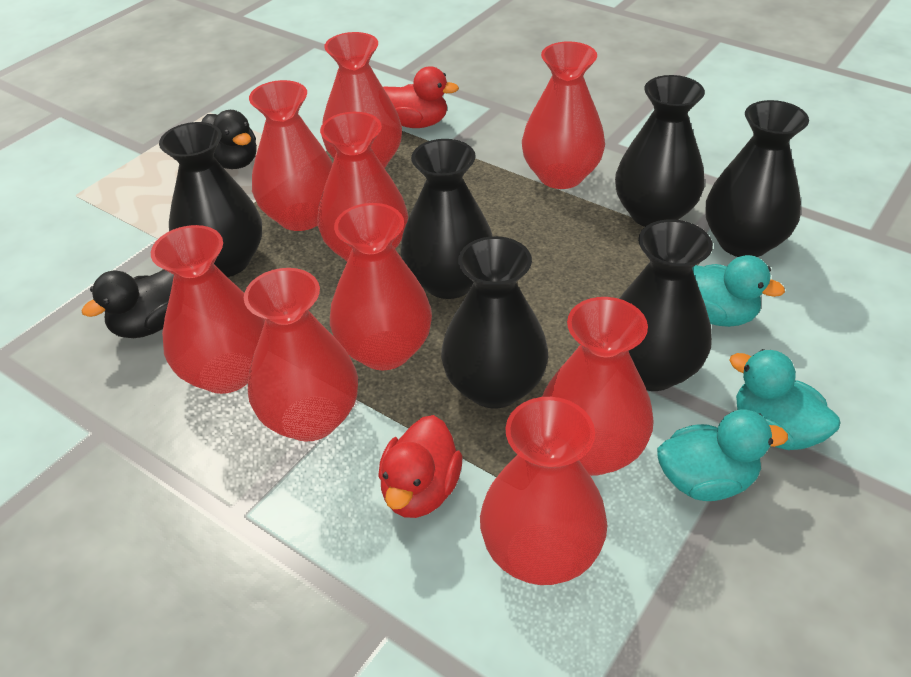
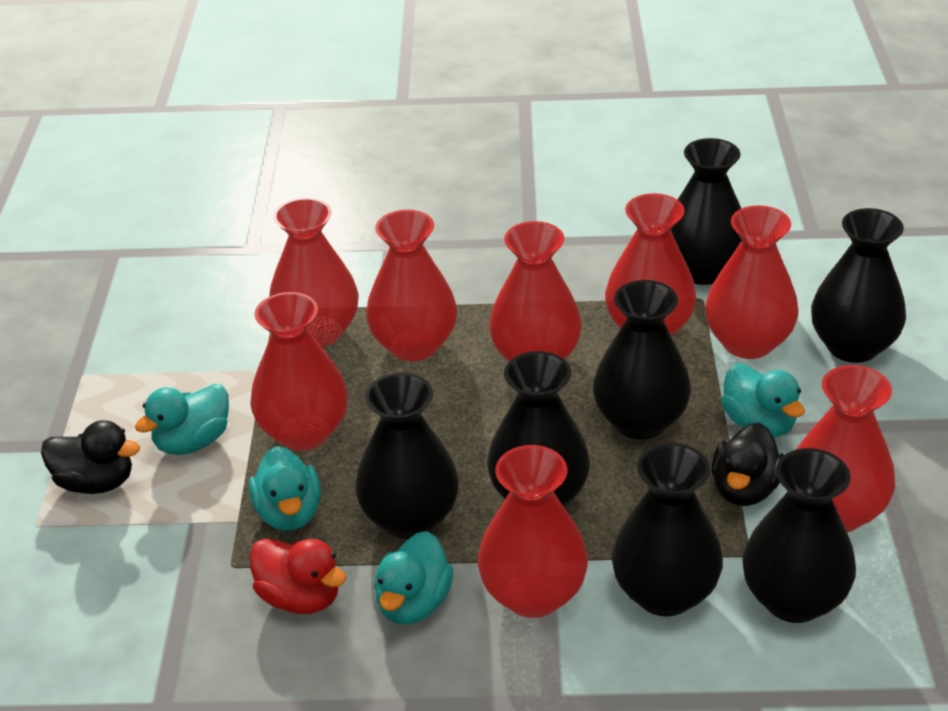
black vase: 6 -> 7
red duck: 2 -> 1
red vase: 9 -> 8
turquoise duck: 3 -> 4

